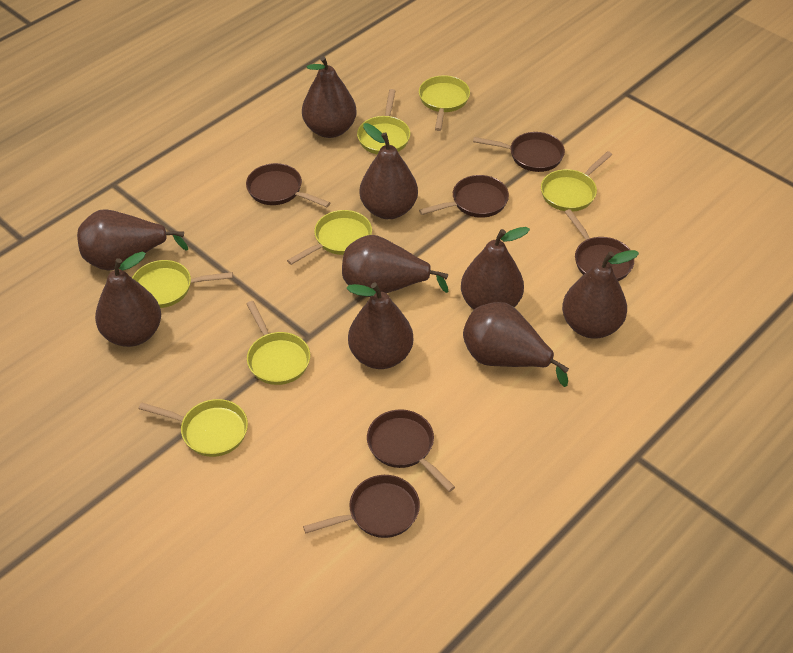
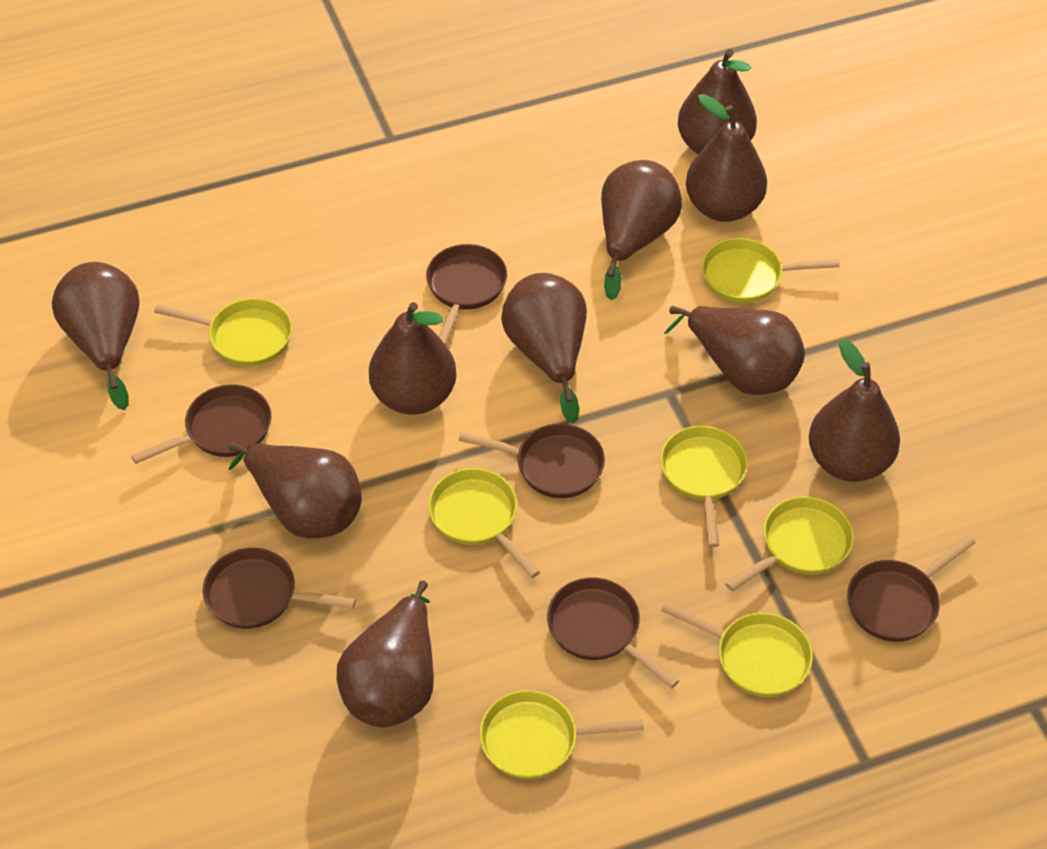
brown pear: 9 -> 10

